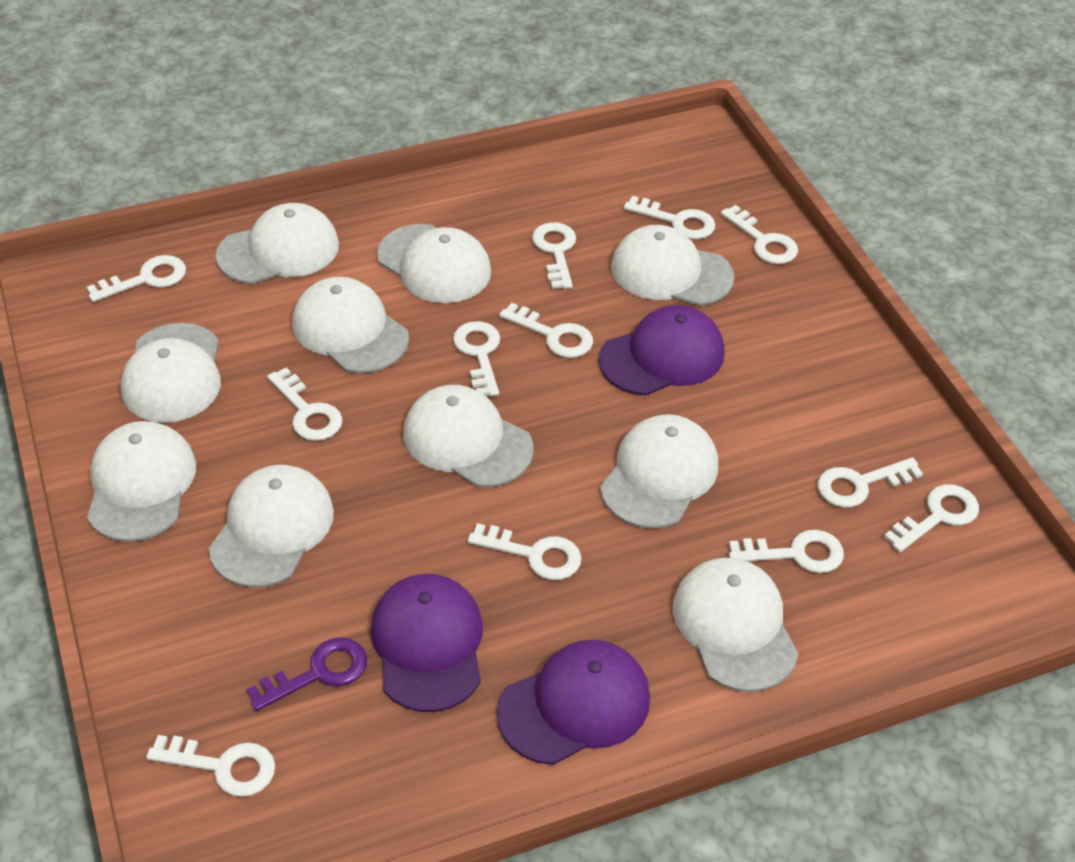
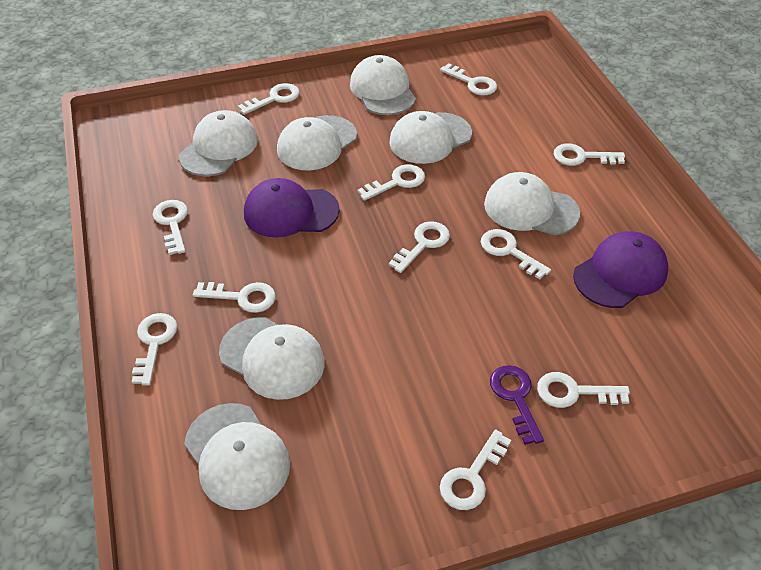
purple cap: 3 -> 2
white cap: 10 -> 7
white key: 12 -> 11

